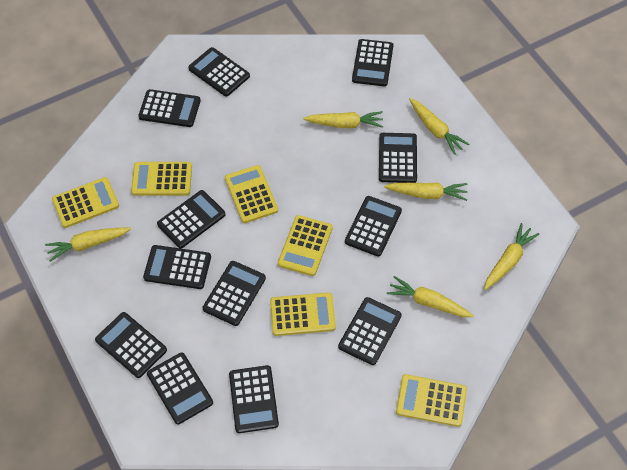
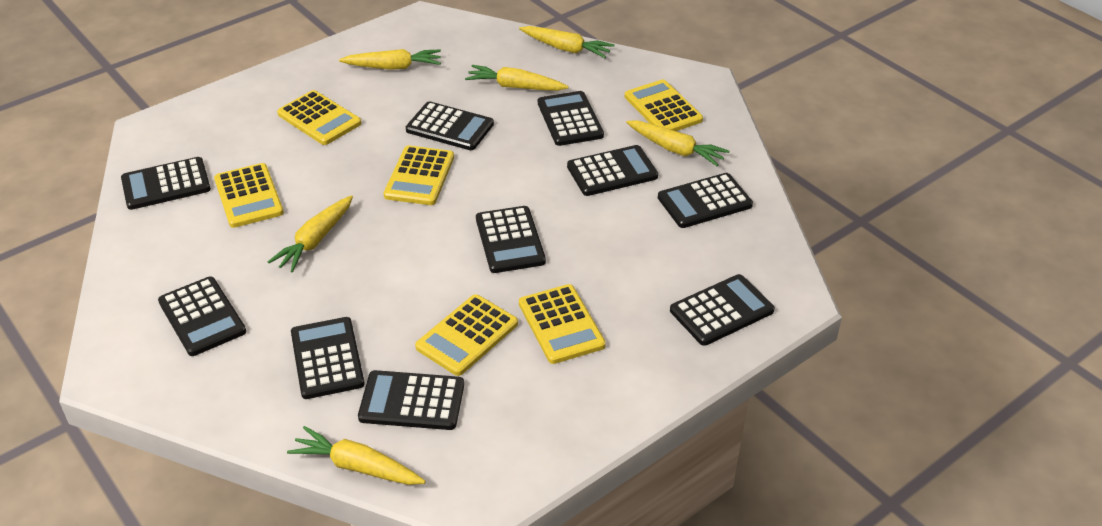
black calculator: 12 -> 10

